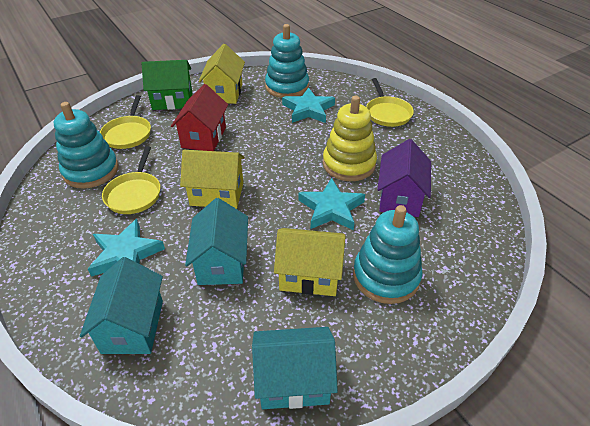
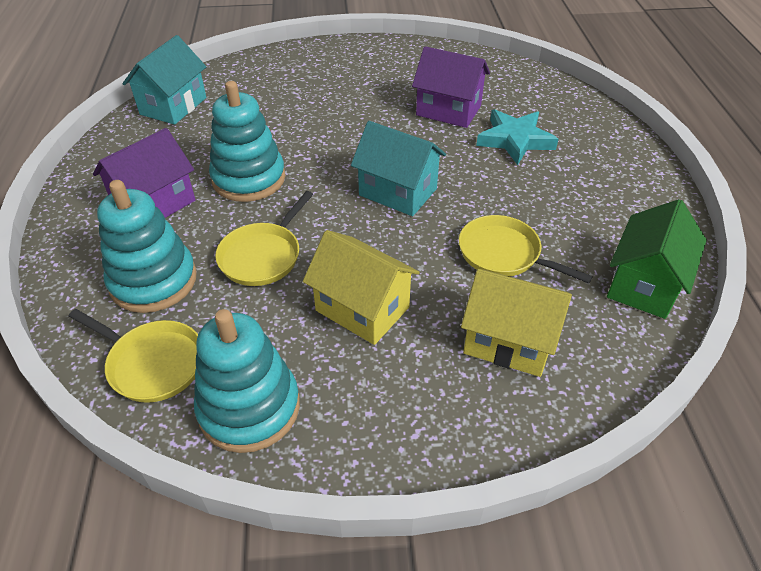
purple house: 1 -> 2
red house: 1 -> 0
turquoise house: 3 -> 2
turquoise star: 3 -> 1
yellow house: 3 -> 2
yellow stacking toy: 1 -> 0

